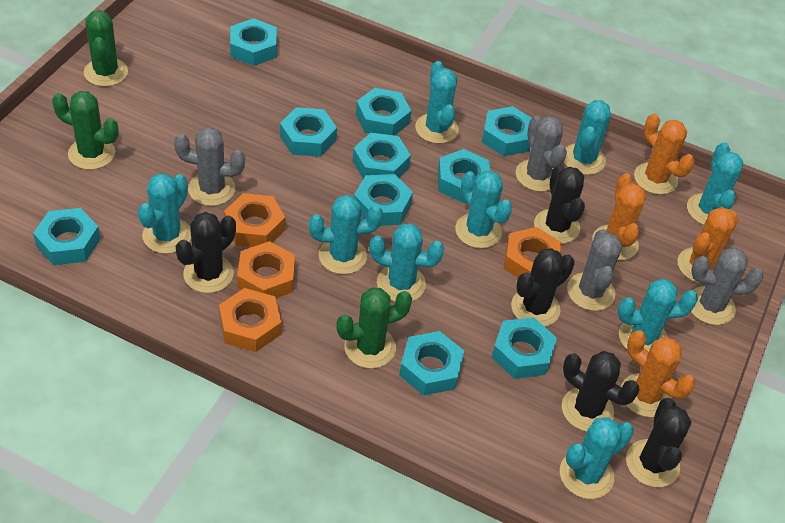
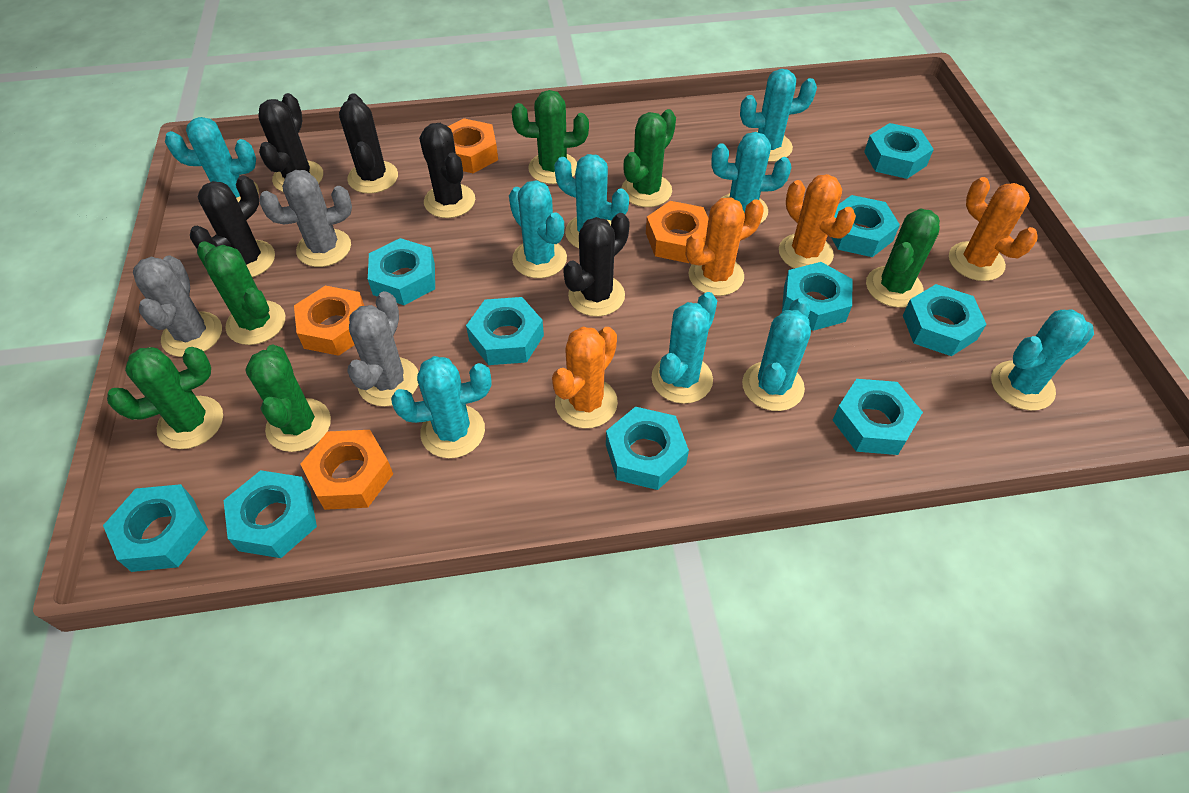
green cactus: 3 -> 6
grey cactus: 4 -> 3

